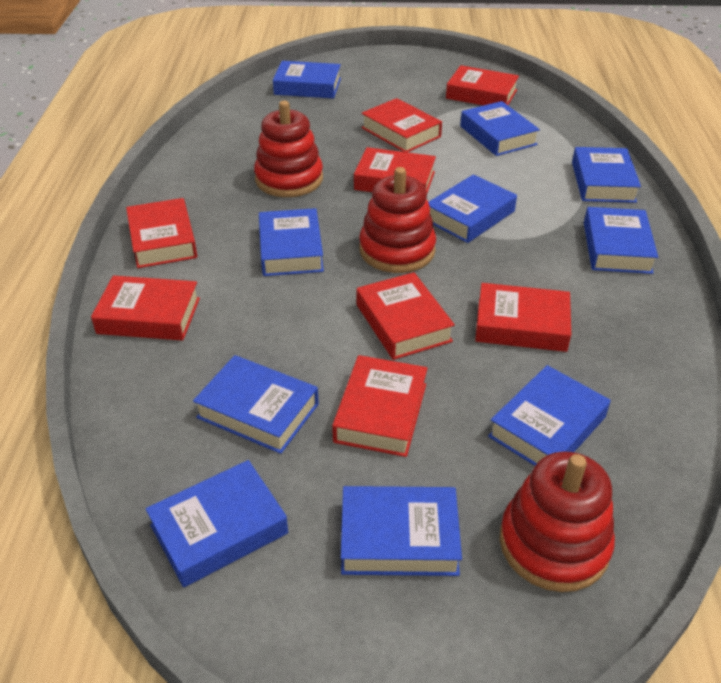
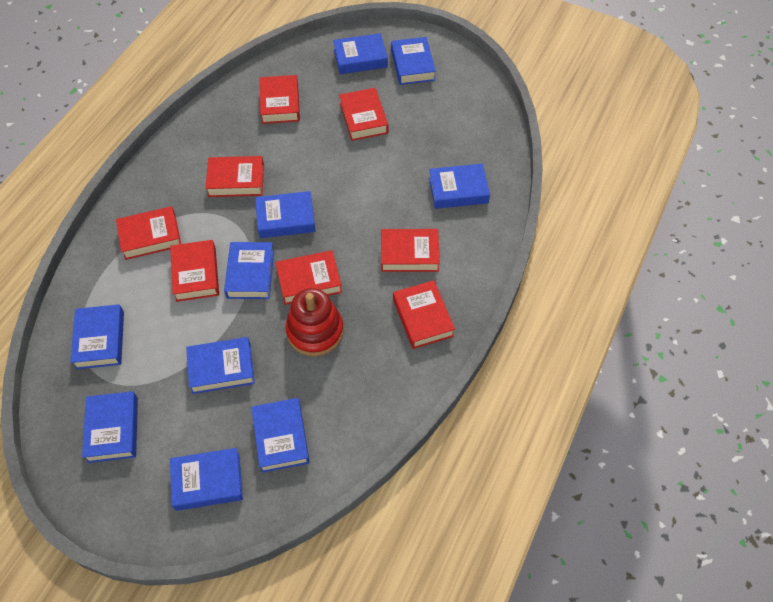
red stacking toy: 3 -> 1

